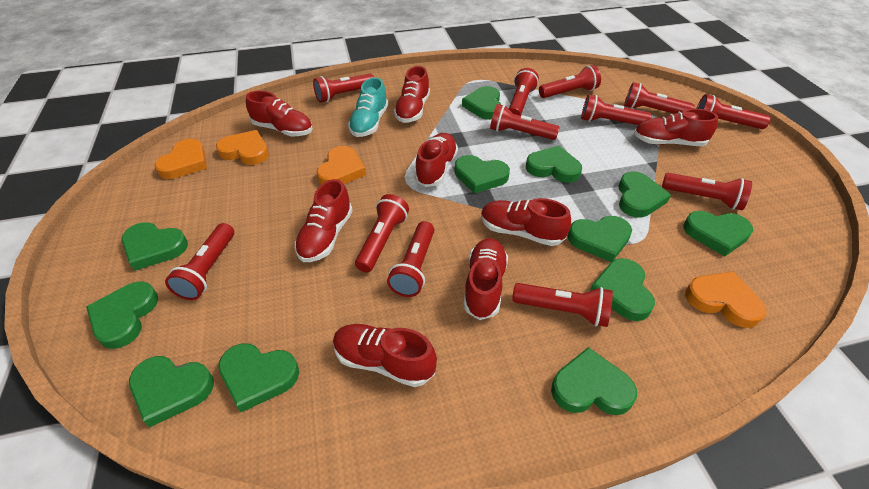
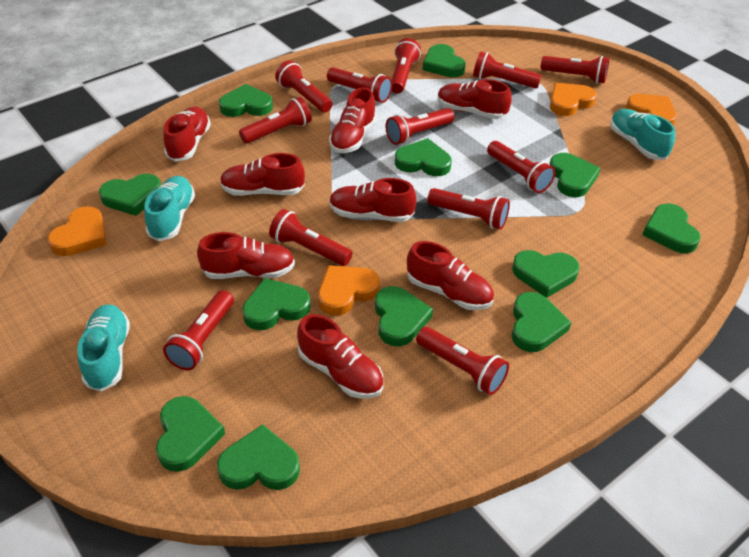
turquoise shoe: 1 -> 3

